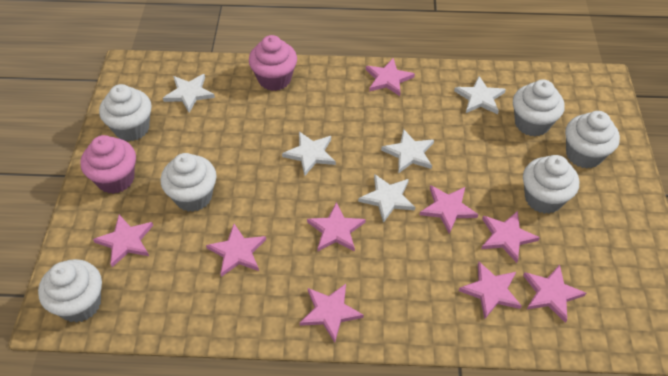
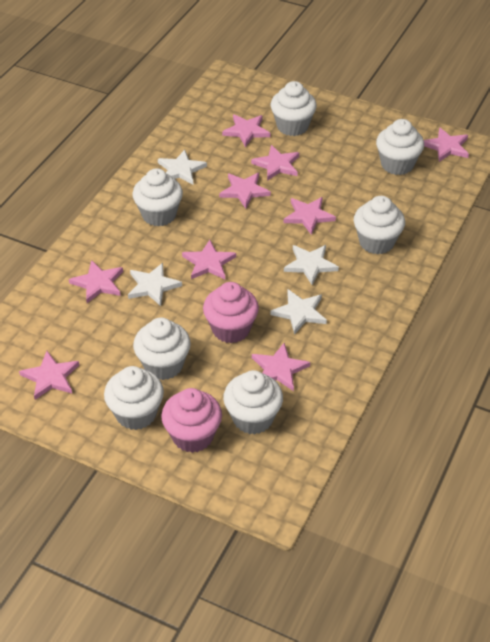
white cupcake: 6 -> 7
white star: 5 -> 4

